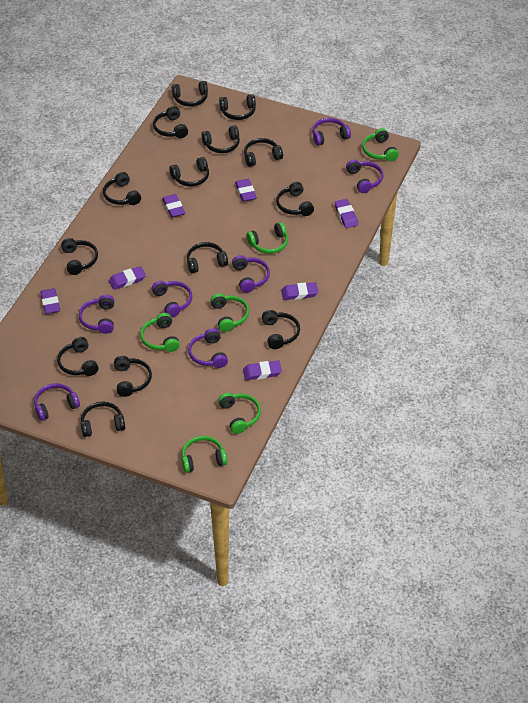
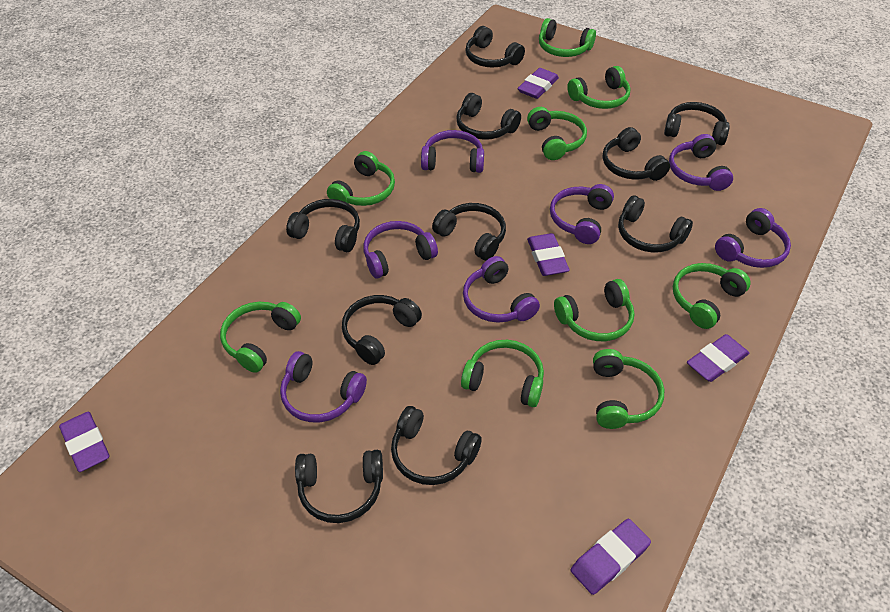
black headphones: 14 -> 10
green headphones: 6 -> 9
purple eraser: 7 -> 5

